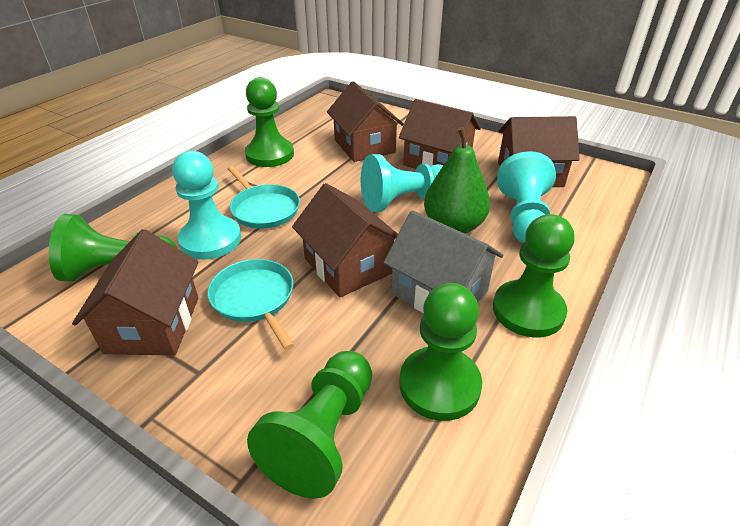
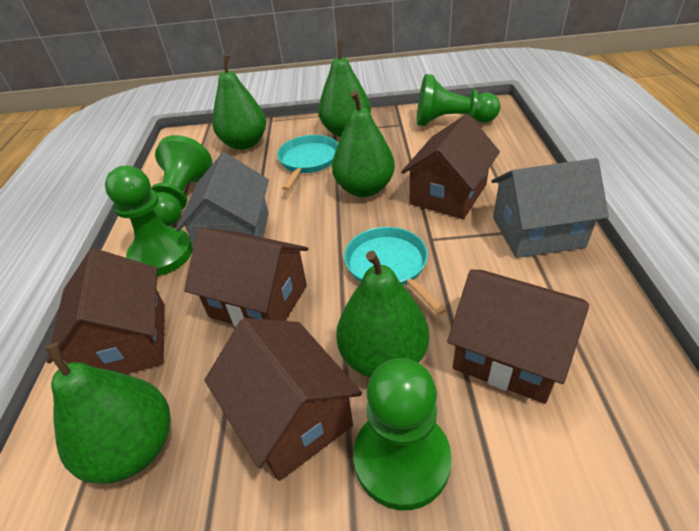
green pawn: 5 -> 4
green pear: 1 -> 5
grey house: 1 -> 2
turquoise pawn: 3 -> 0

